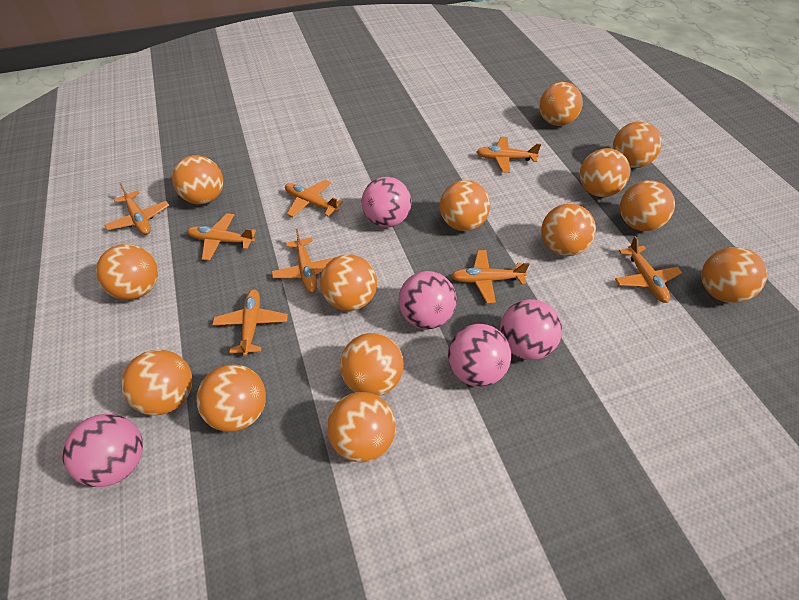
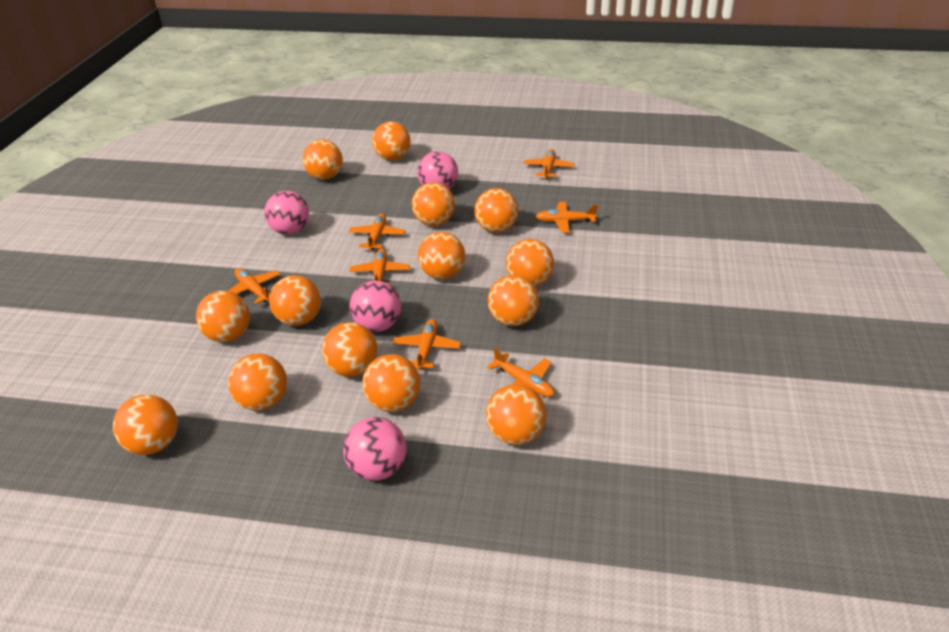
orange plane: 8 -> 7
pink ball: 5 -> 4

